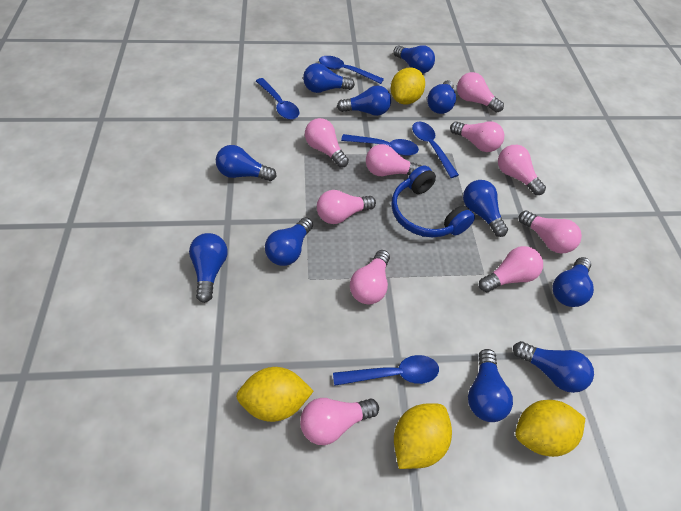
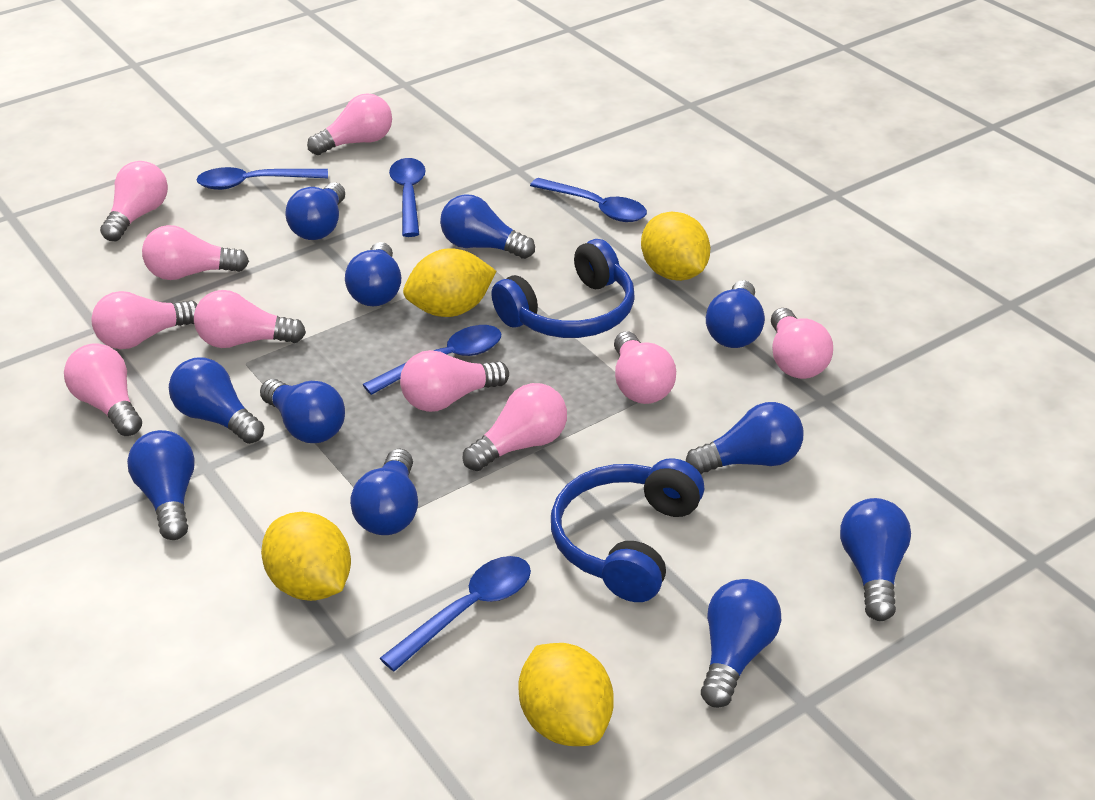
blue headphones: 1 -> 2

